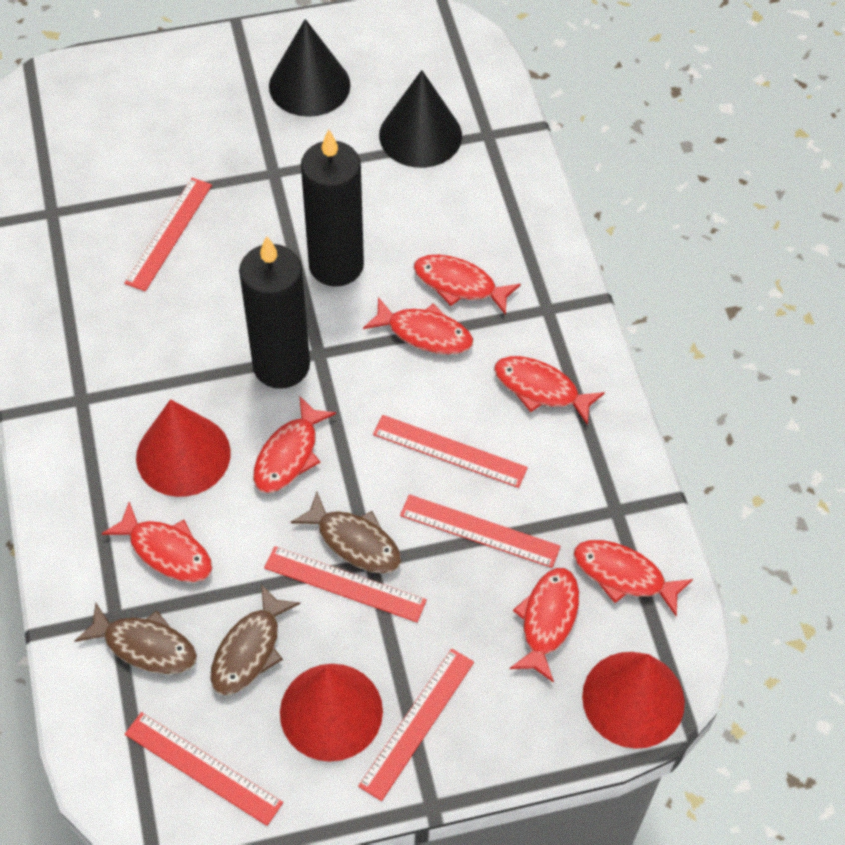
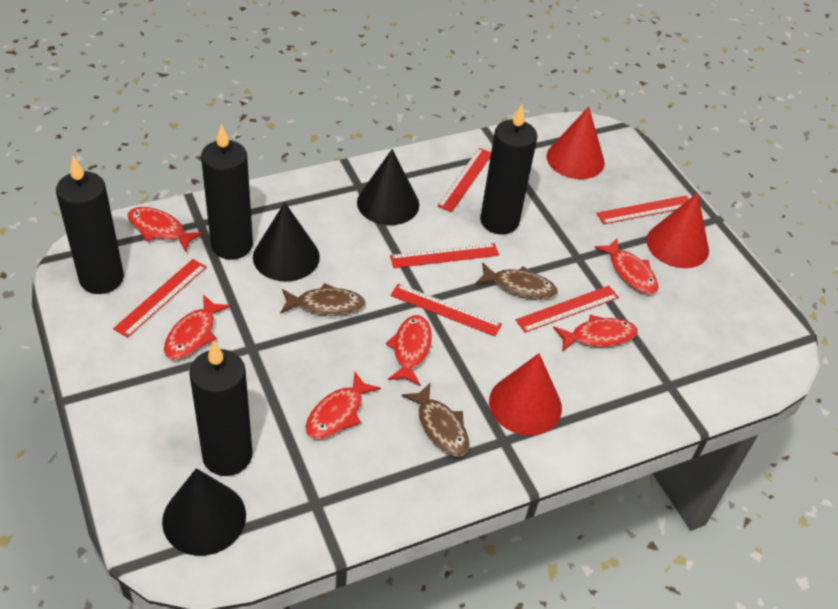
black candle: 2 -> 4
black cone: 2 -> 3
red fish: 7 -> 6

